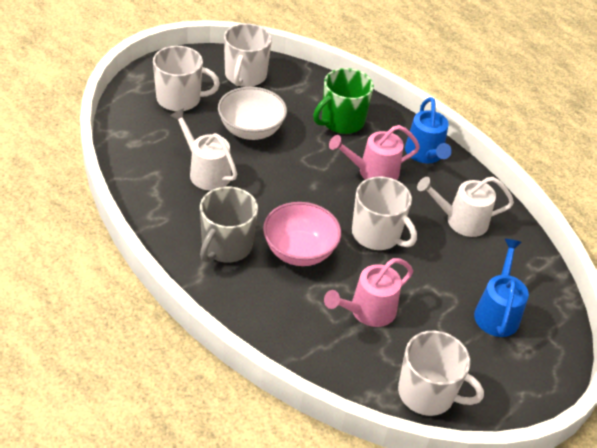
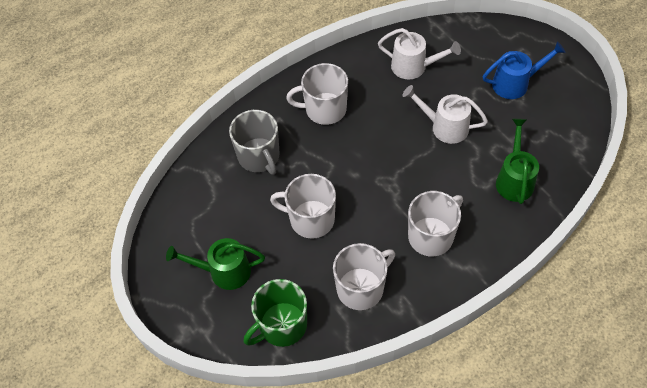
blue watering can: 2 -> 1
green watering can: 0 -> 2
pink bowl: 1 -> 0
pink watering can: 2 -> 0
white bowl: 1 -> 0

